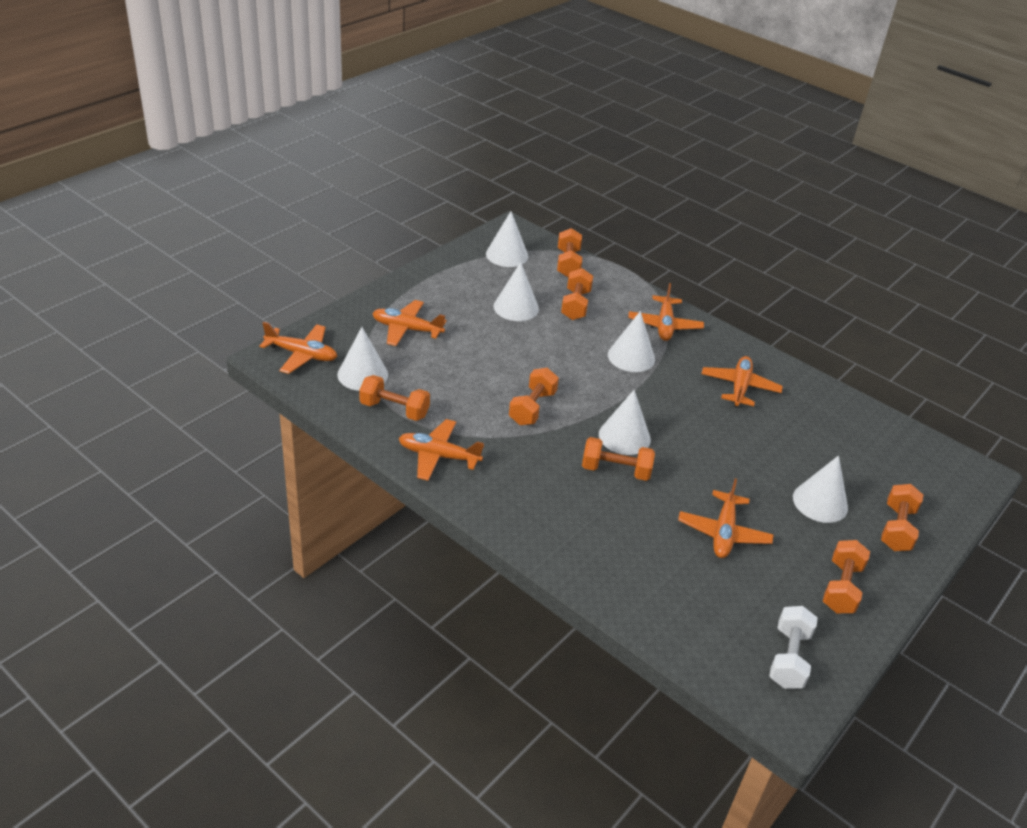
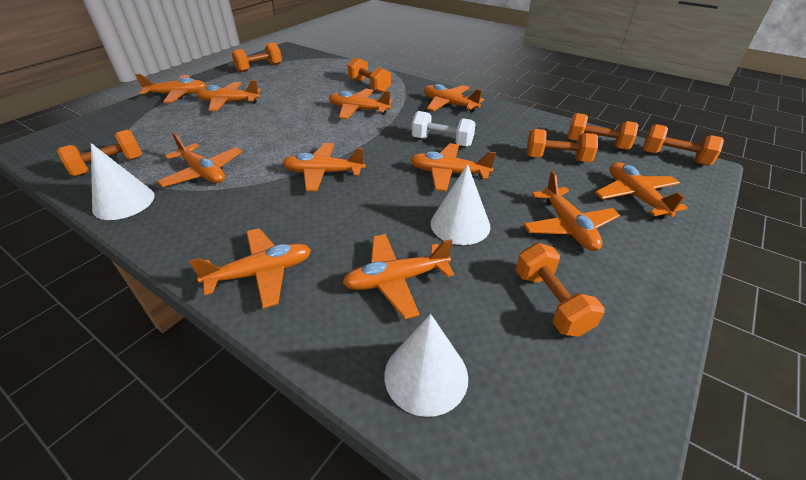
orange plane: 6 -> 11
white cone: 6 -> 3

